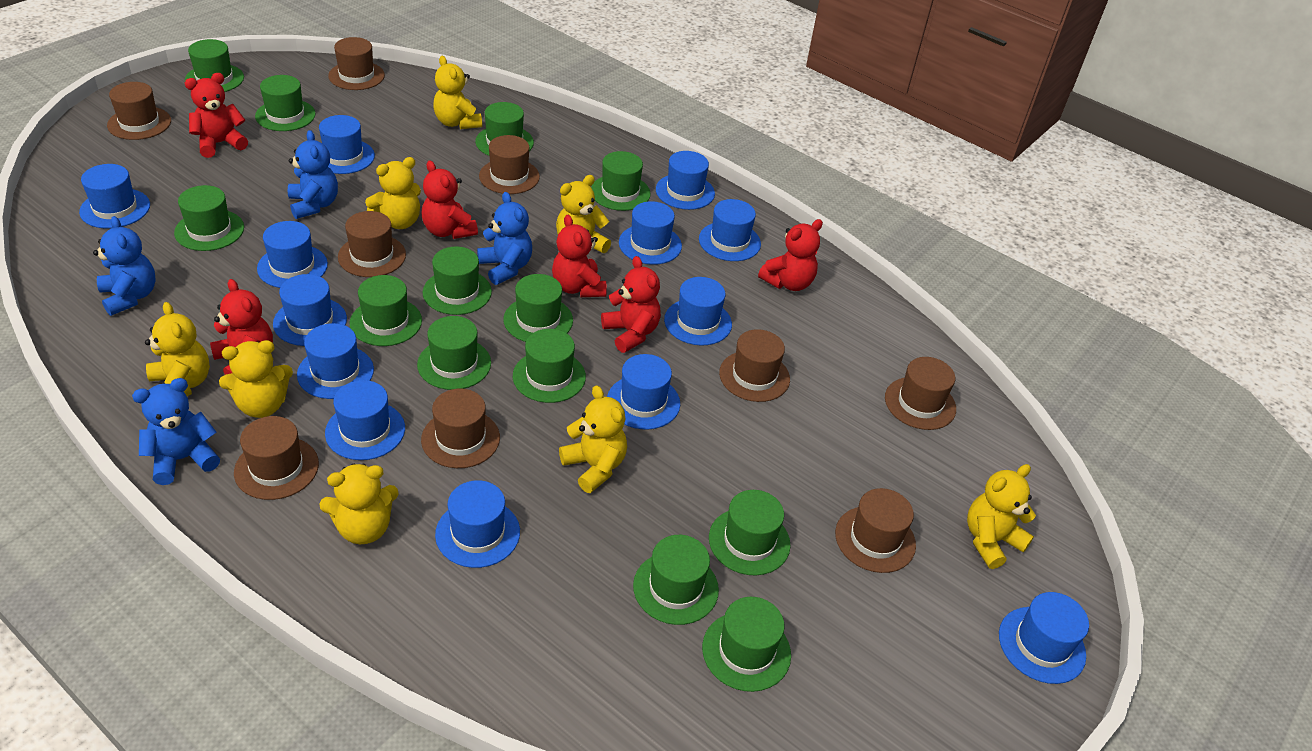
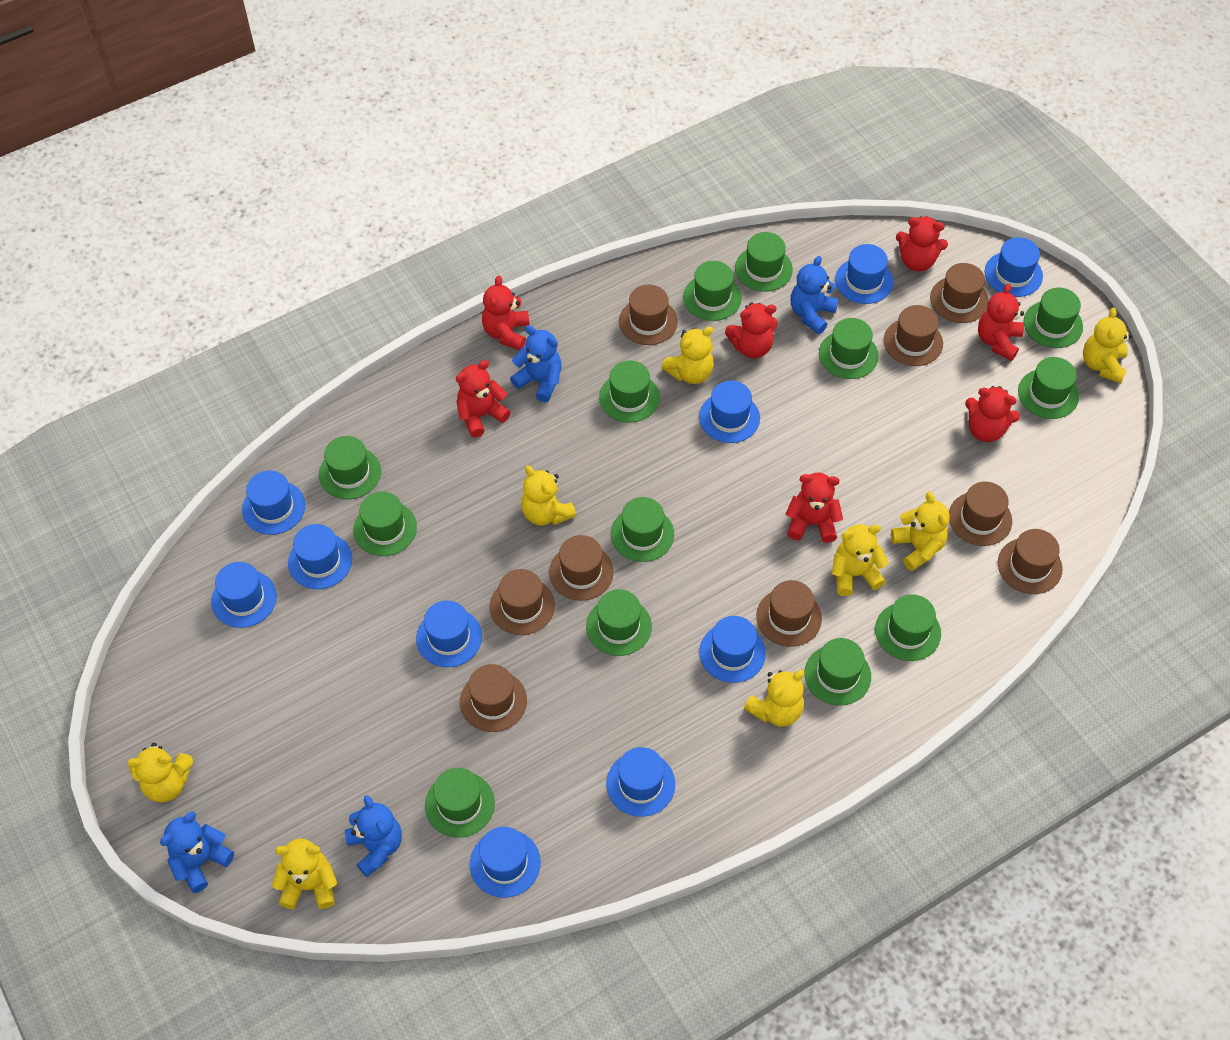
blue hat: 13 -> 10
red teddy bear: 6 -> 7

